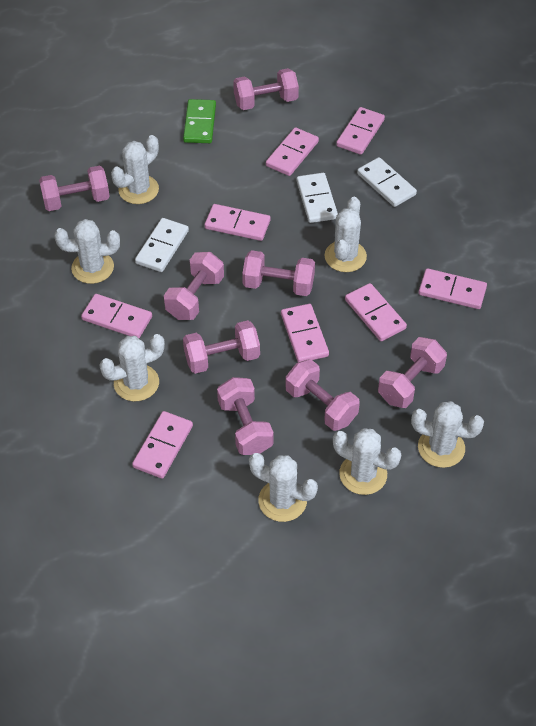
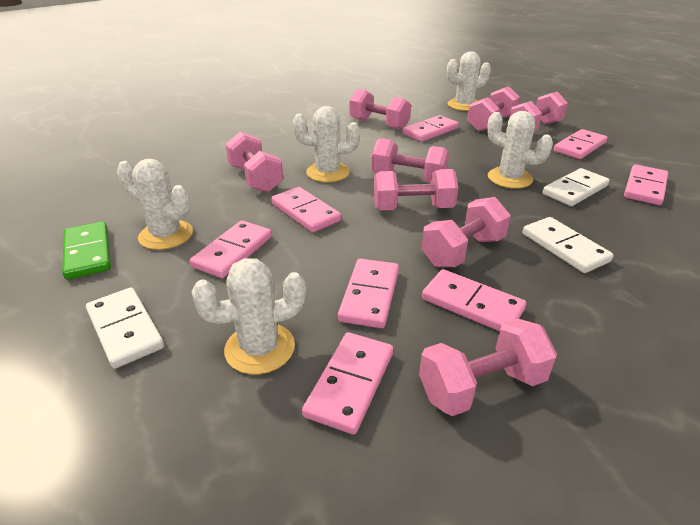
white cactus: 7 -> 5

